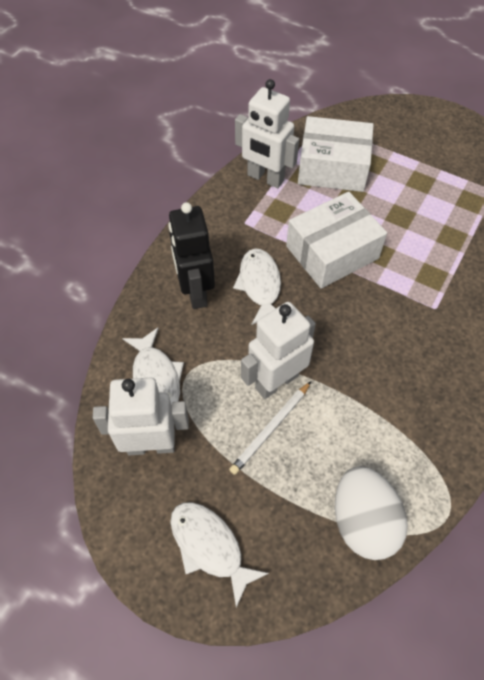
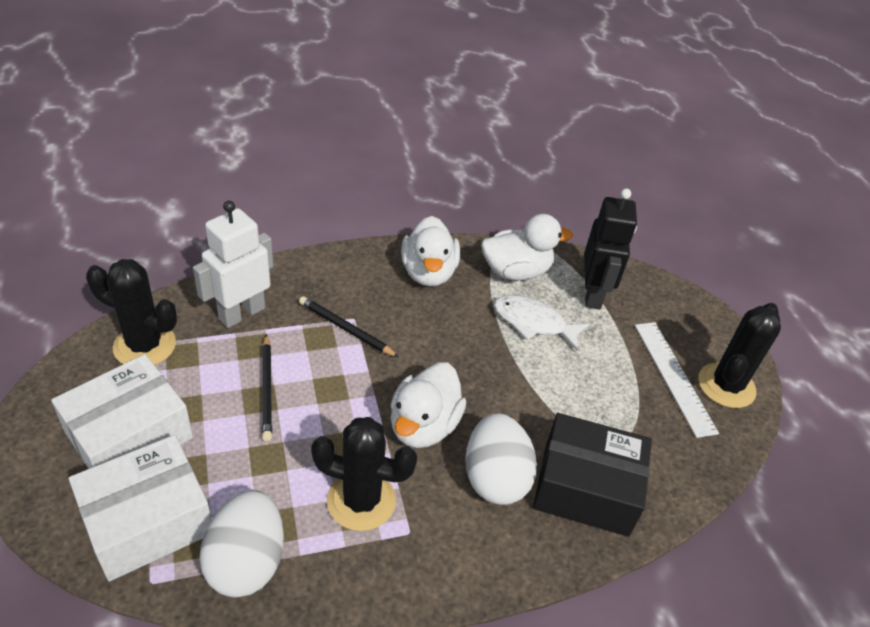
black box: 0 -> 1
black cactus: 0 -> 3
black pencil: 0 -> 2
white duck: 0 -> 3
white egg: 1 -> 2
white fish: 3 -> 1
white pencil: 1 -> 0
white robot: 3 -> 1
white ruler: 0 -> 1

